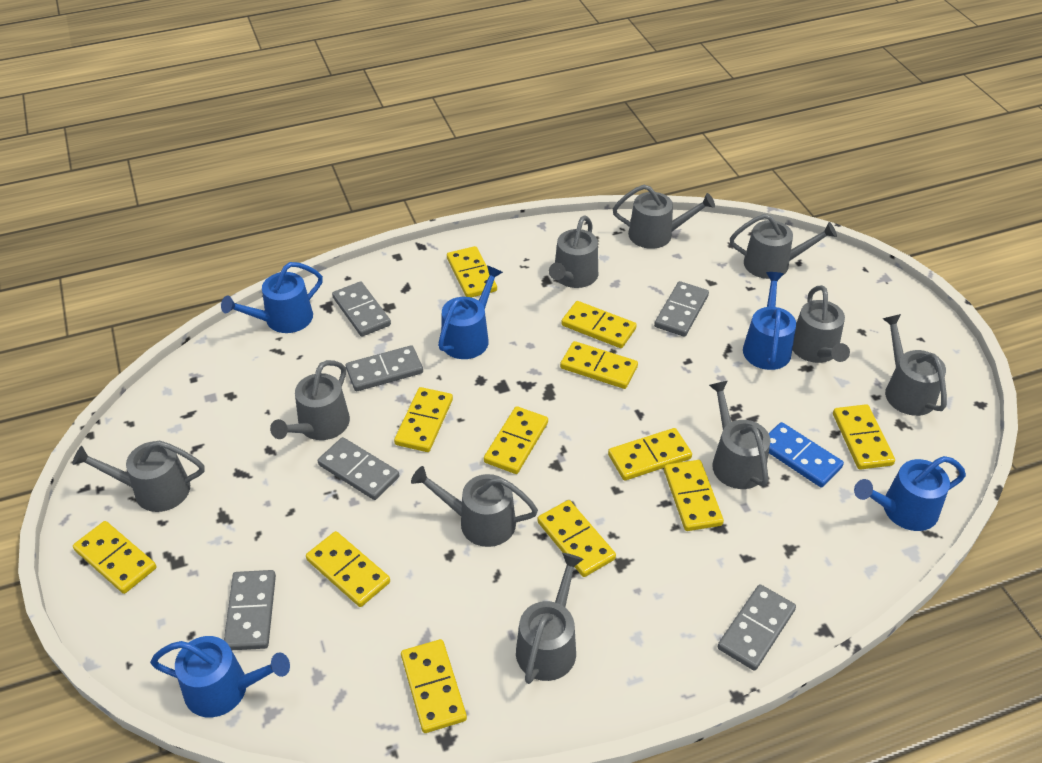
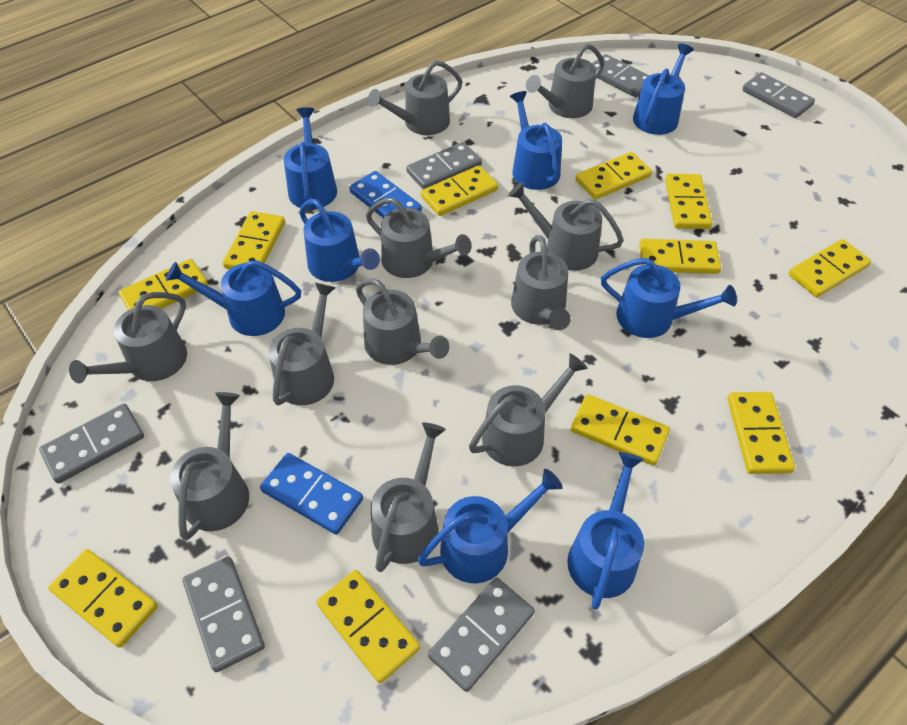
blue domino: 1 -> 2
blue watering can: 5 -> 8
grey watering can: 10 -> 11
yellow domino: 12 -> 11

